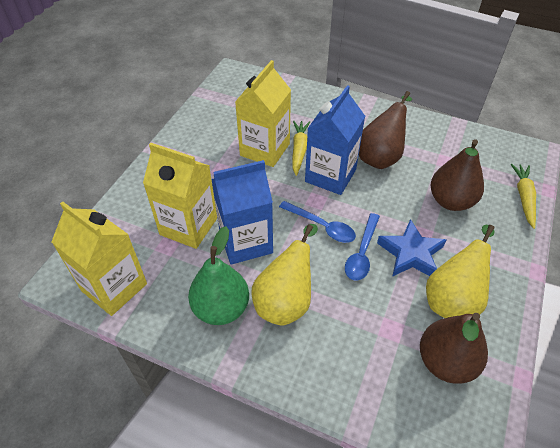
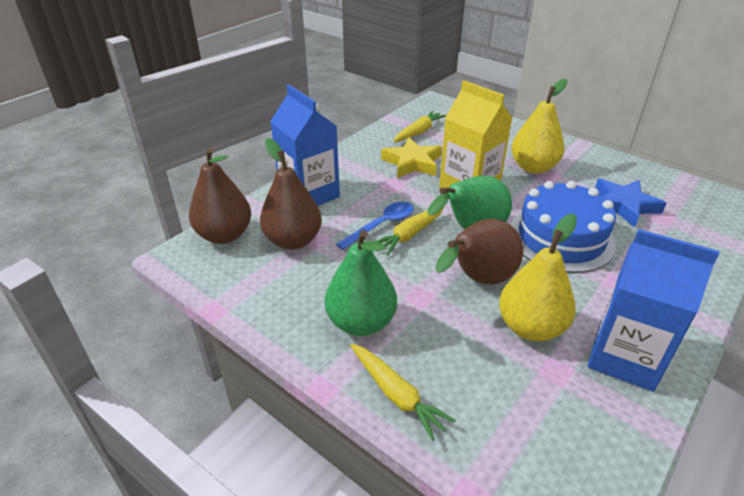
blue cake: 0 -> 1
blue spoon: 2 -> 1
green pear: 1 -> 2
yellow carrot: 2 -> 3
yellow carton: 3 -> 1
yellow star: 0 -> 1

